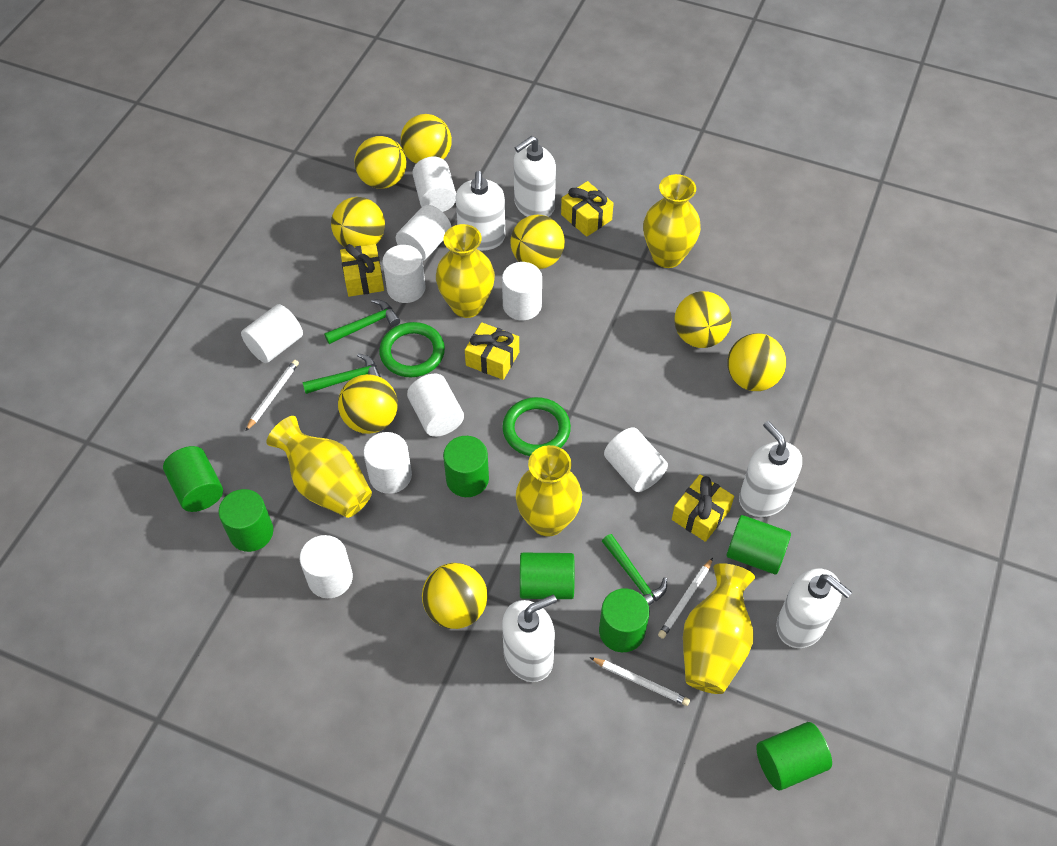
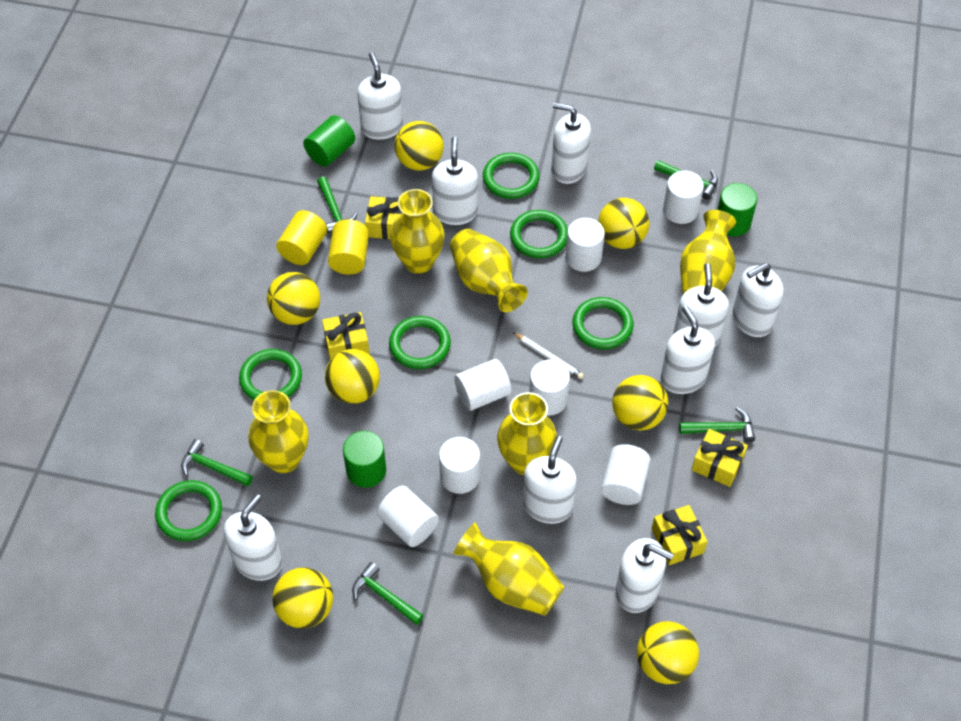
green cylinder: 7 -> 3
green hammer: 3 -> 5
green ring: 2 -> 6
white cylinder: 9 -> 7
white pencil: 3 -> 1
white soap dispenser: 5 -> 9
yellow ball: 8 -> 7
yellow cylinder: 0 -> 2
yellow vase: 5 -> 6

